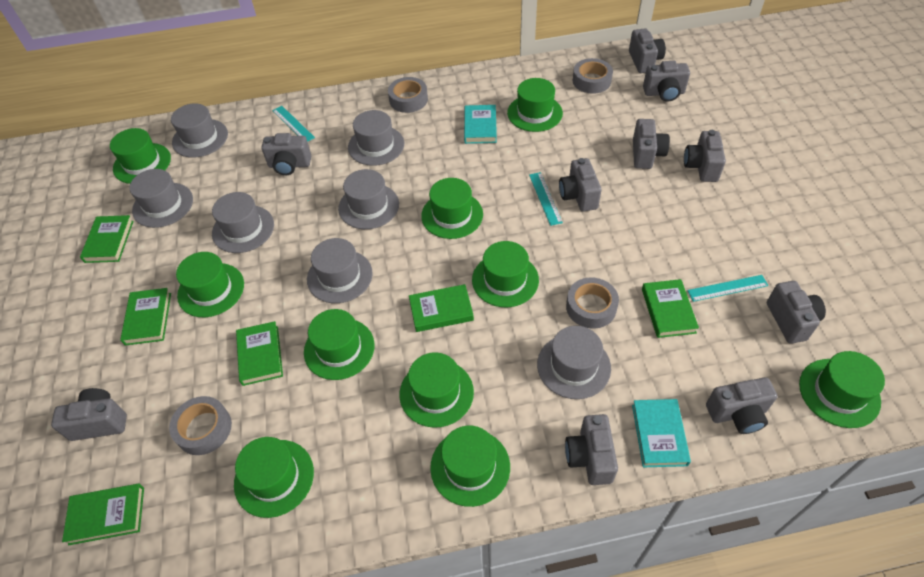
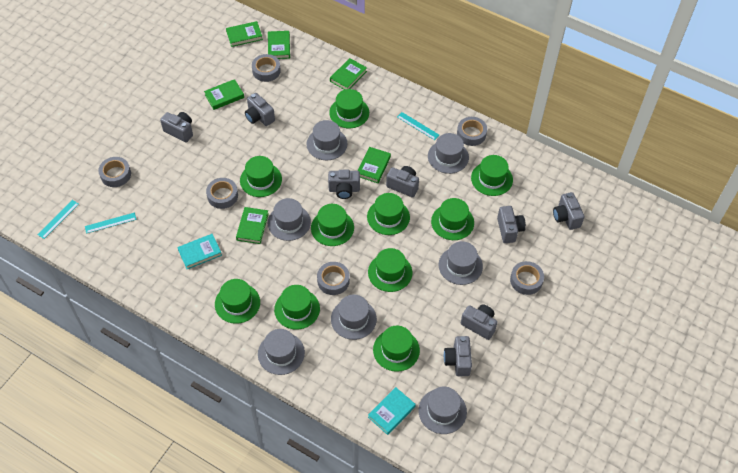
grey camera: 10 -> 8
grey tape: 4 -> 6

